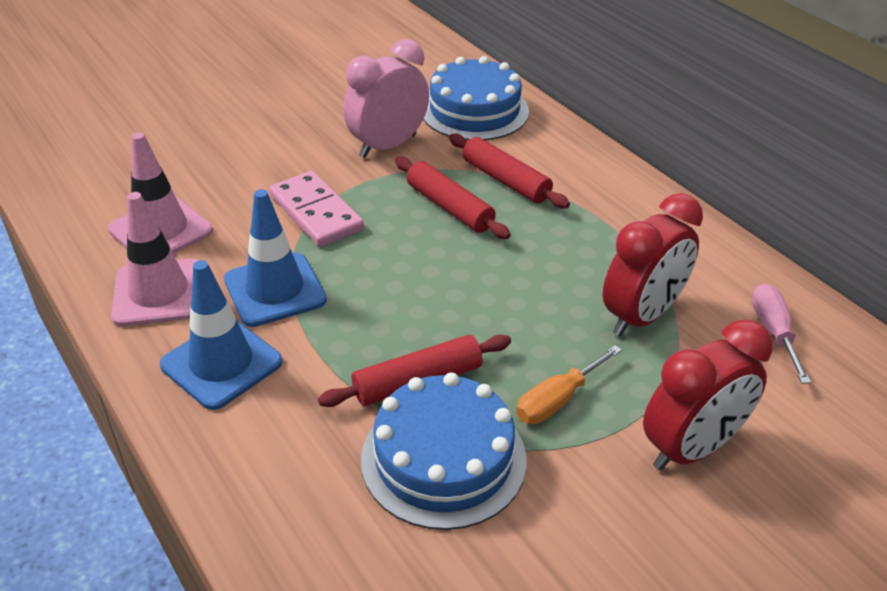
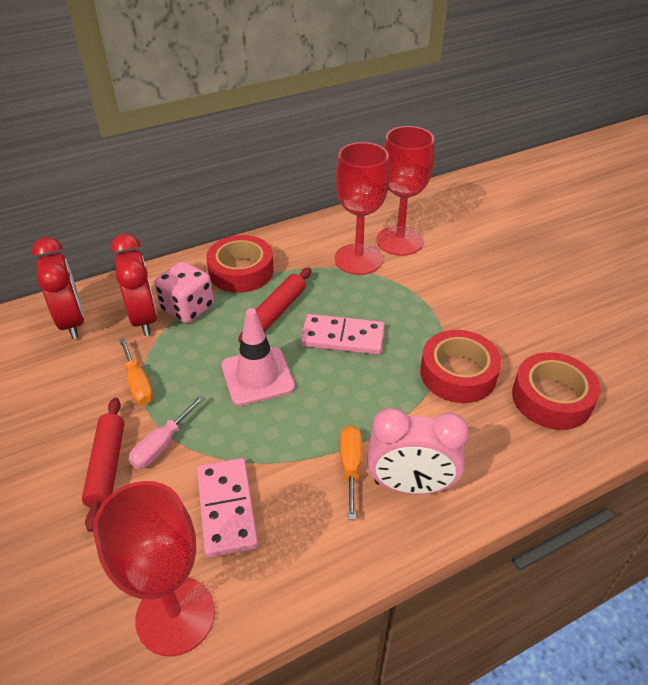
blue cake: 2 -> 0
blue traffic cone: 2 -> 0
orange screwdriver: 1 -> 2
pink dice: 0 -> 1
pink domino: 1 -> 2
pink traffic cone: 2 -> 1
red goblet: 0 -> 3
red rolling pin: 3 -> 2
red tape: 0 -> 3

